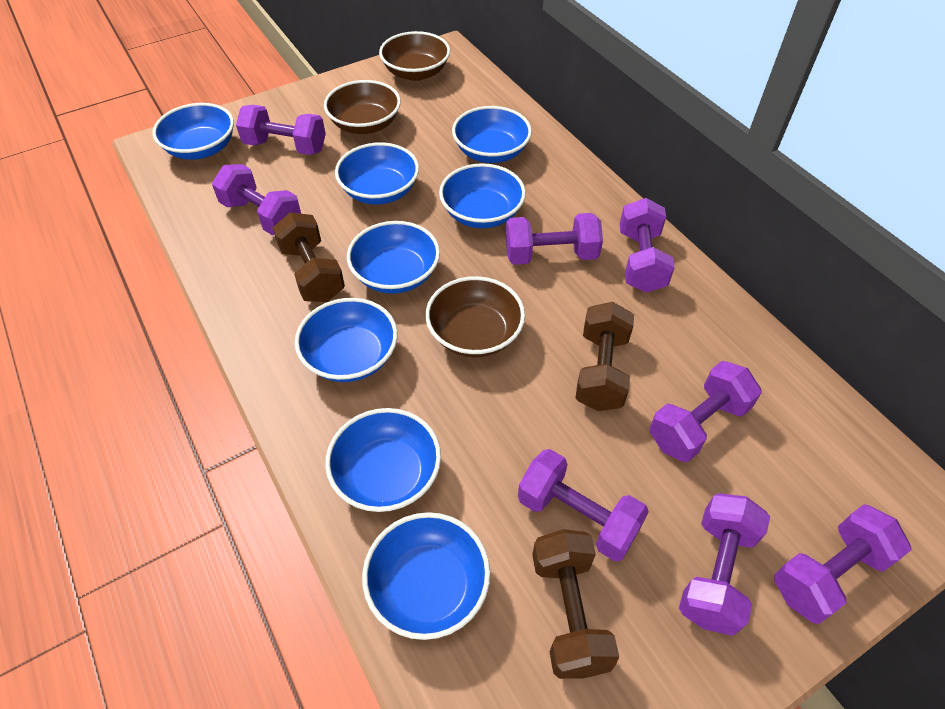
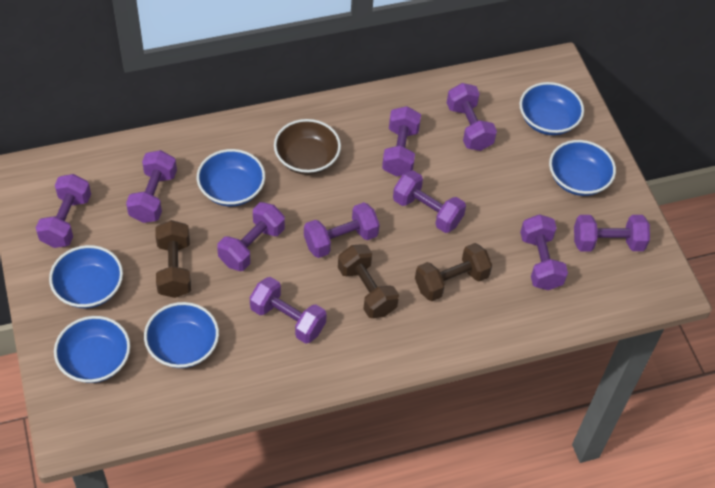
blue bowl: 8 -> 6
brown bowl: 3 -> 1
purple dumbbell: 8 -> 10

